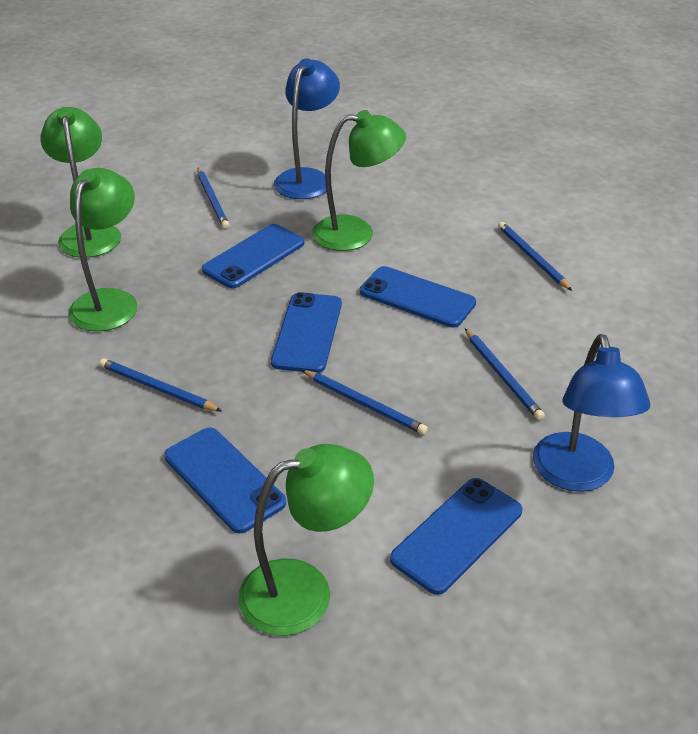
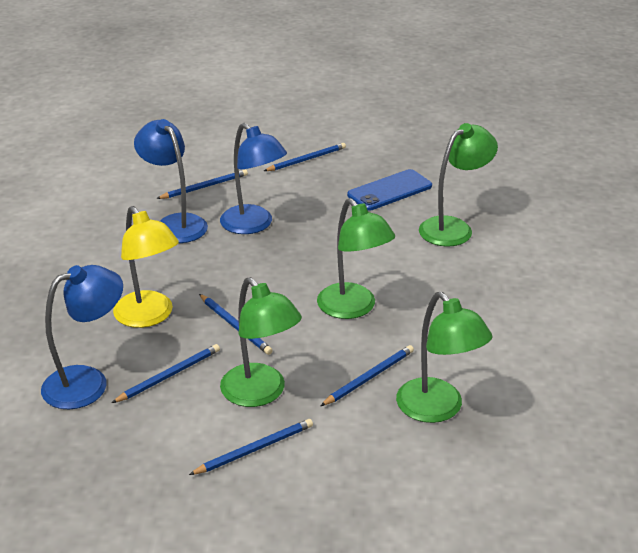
blue lamp: 2 -> 3
blue pencil: 5 -> 6
blue phone: 5 -> 1
yellow lamp: 0 -> 1

